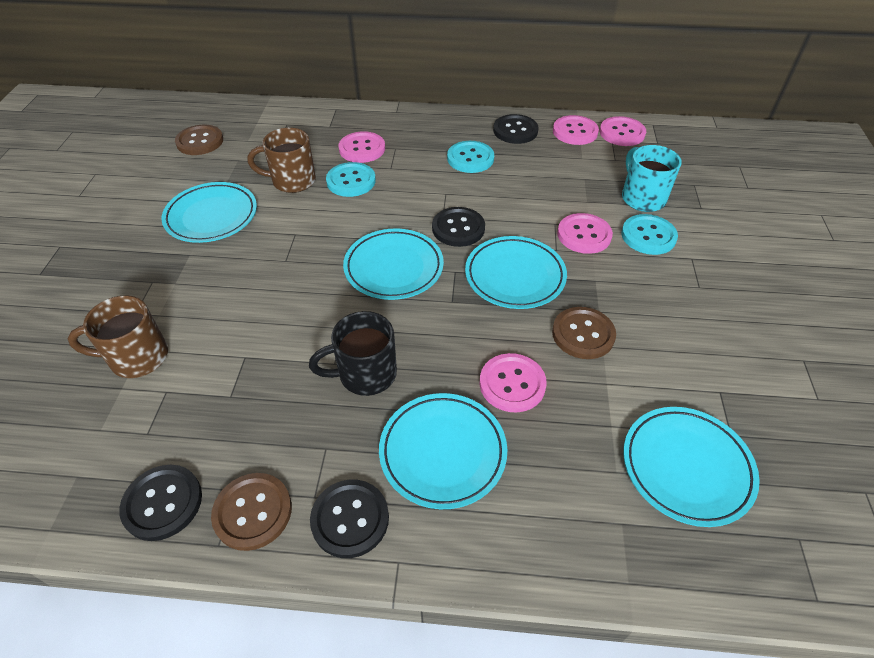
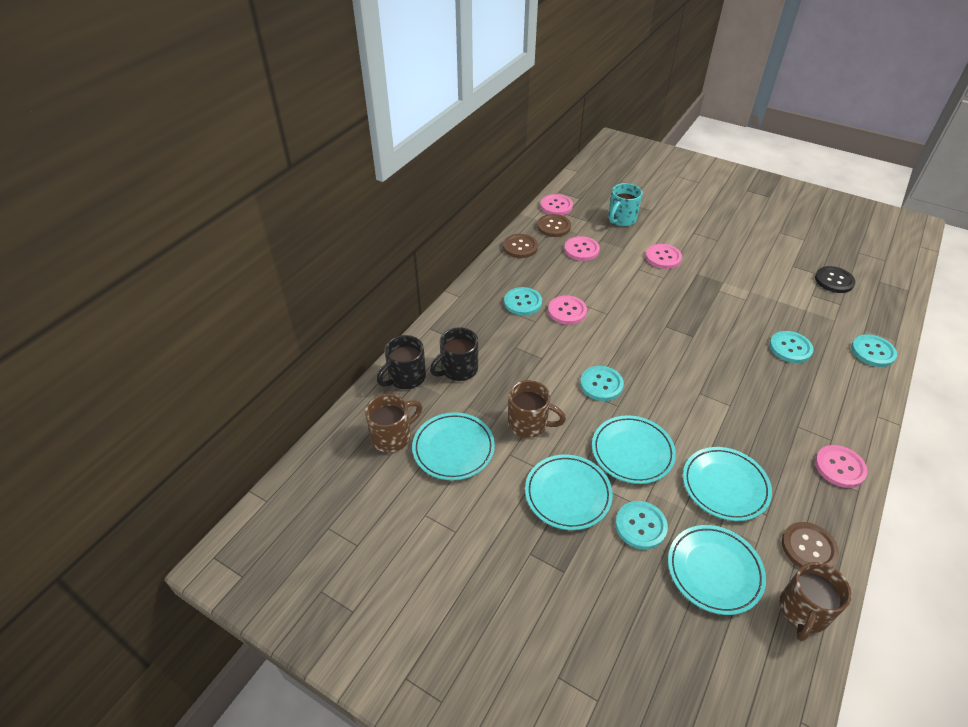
black button: 4 -> 1
black mug: 1 -> 2
brown mug: 2 -> 3
turquoise button: 3 -> 5

